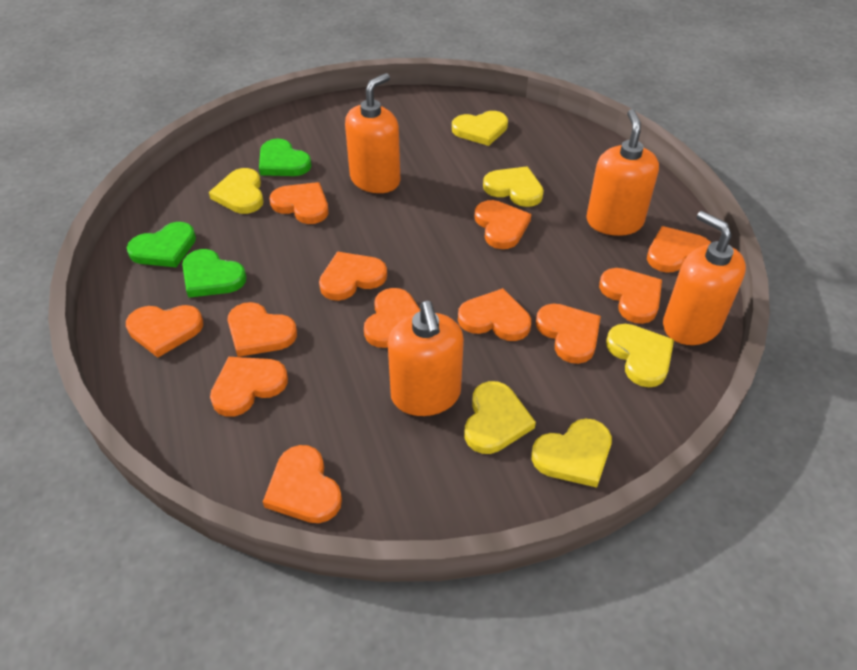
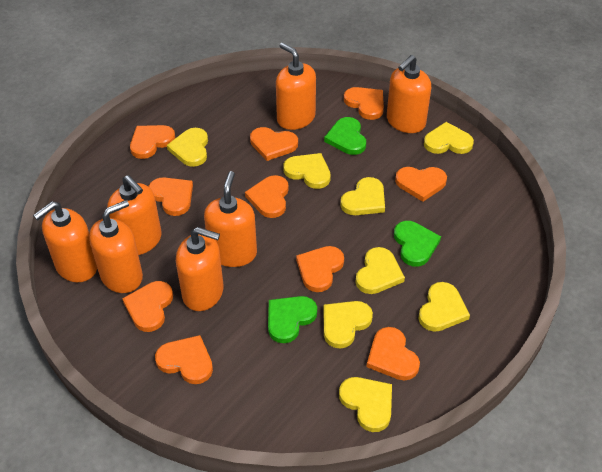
orange heart: 12 -> 10
orange soap dispenser: 4 -> 7
yellow heart: 6 -> 8

